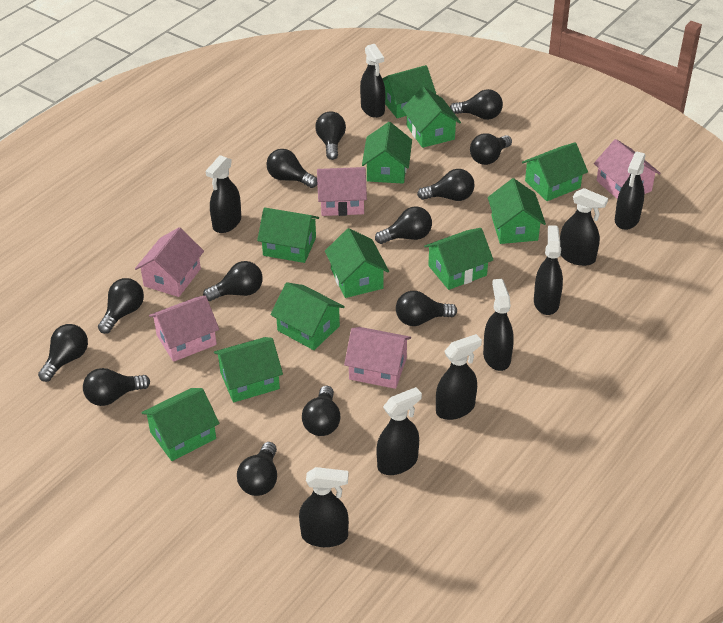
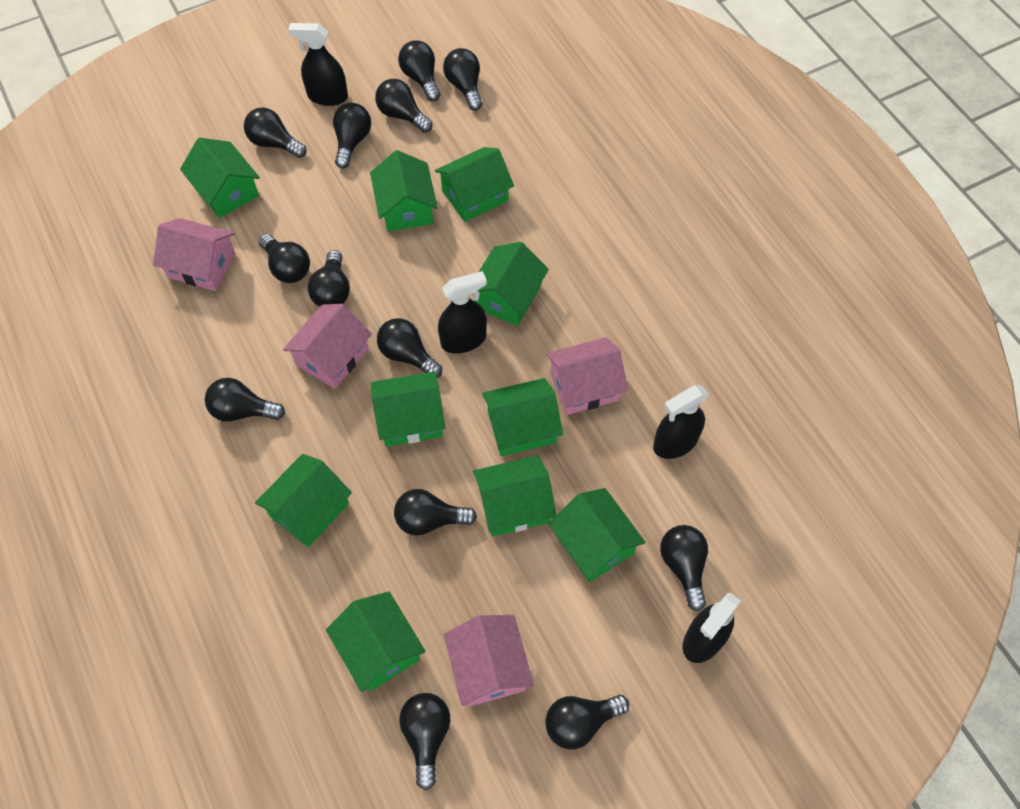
black spray bottle: 9 -> 4
green house: 11 -> 10
pink house: 5 -> 4

